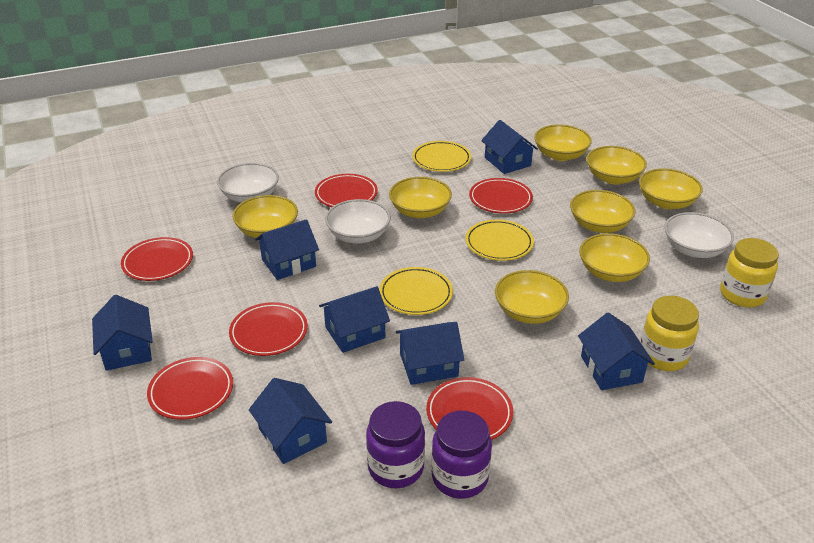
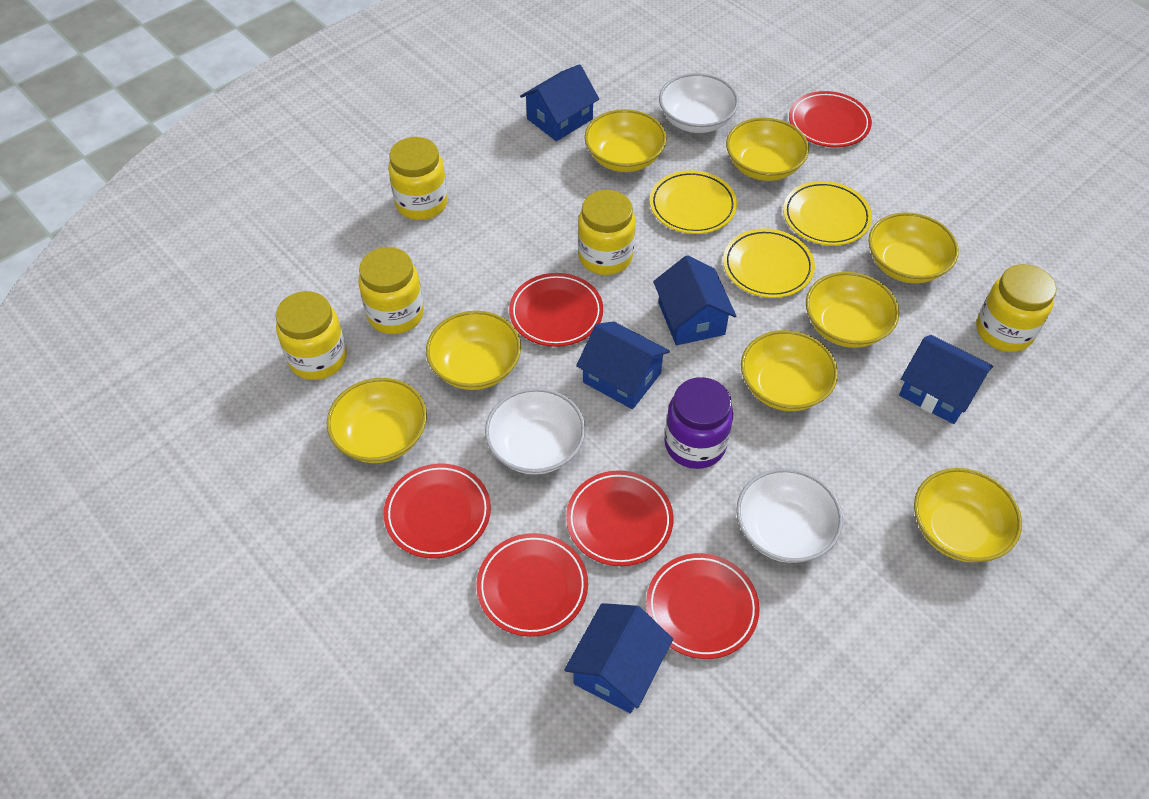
blue house: 7 -> 5
purple jar: 2 -> 1
yellow jar: 2 -> 5

